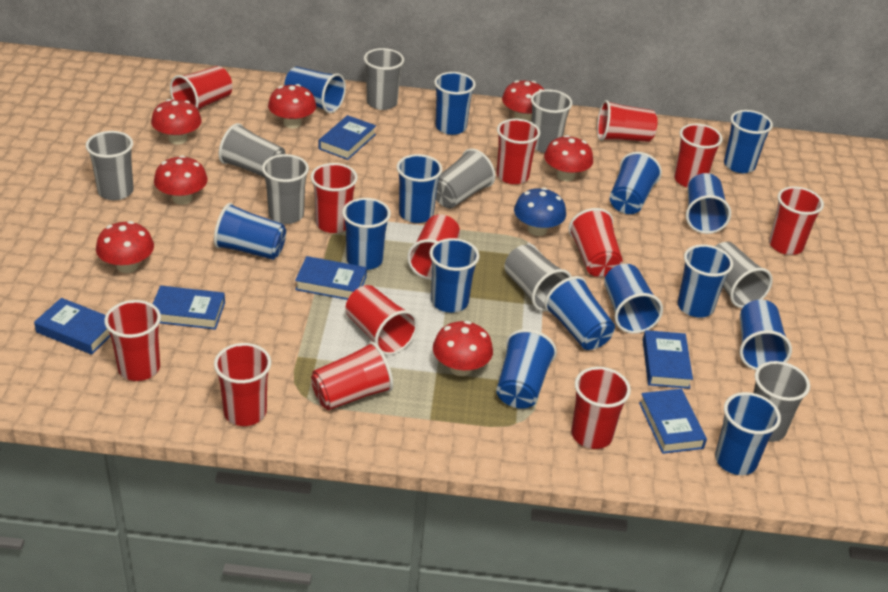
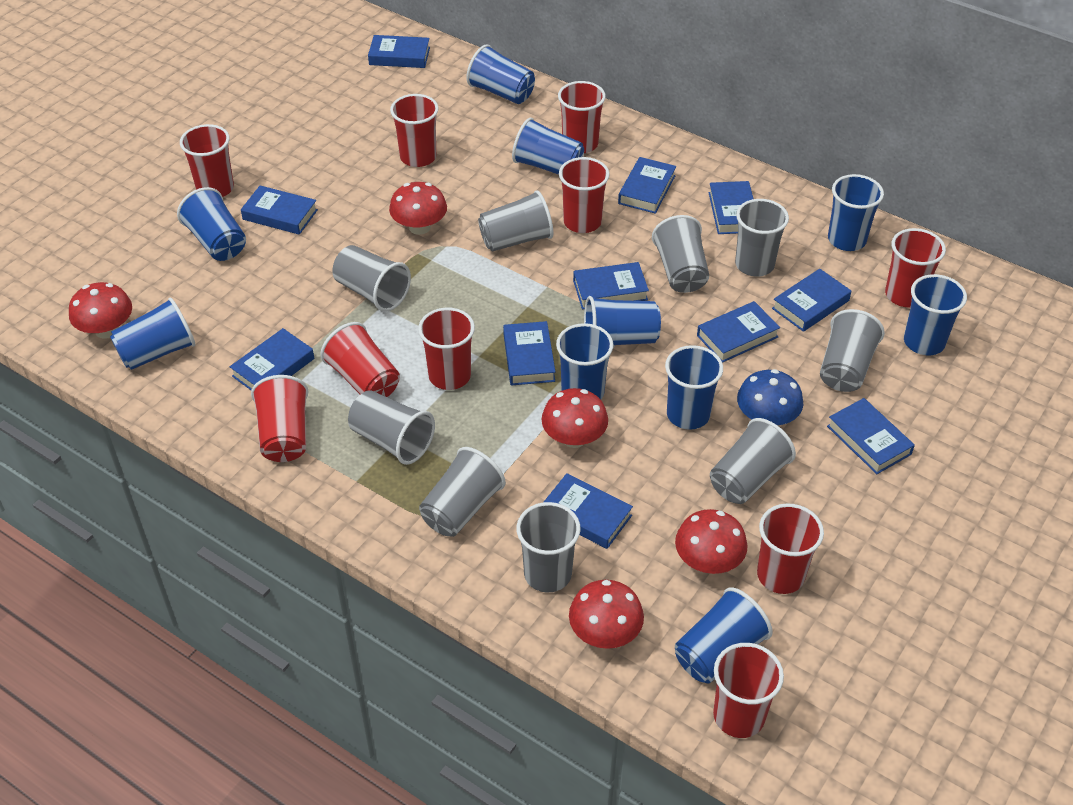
blue book: 6 -> 11
blue cup: 15 -> 10
red cup: 13 -> 10
red mushroom: 7 -> 5

